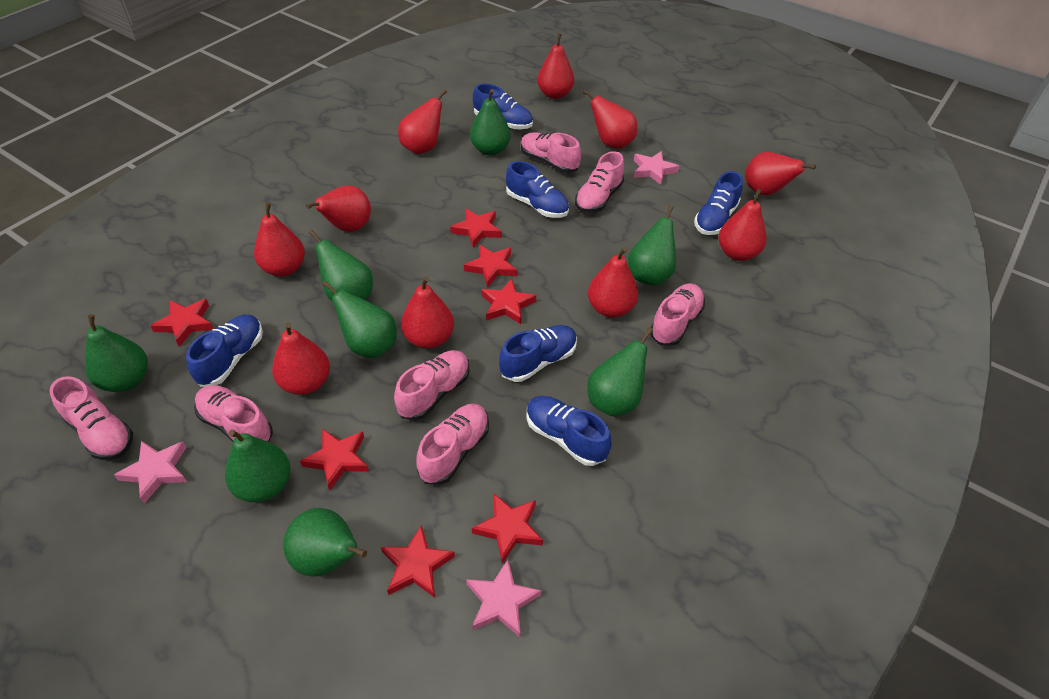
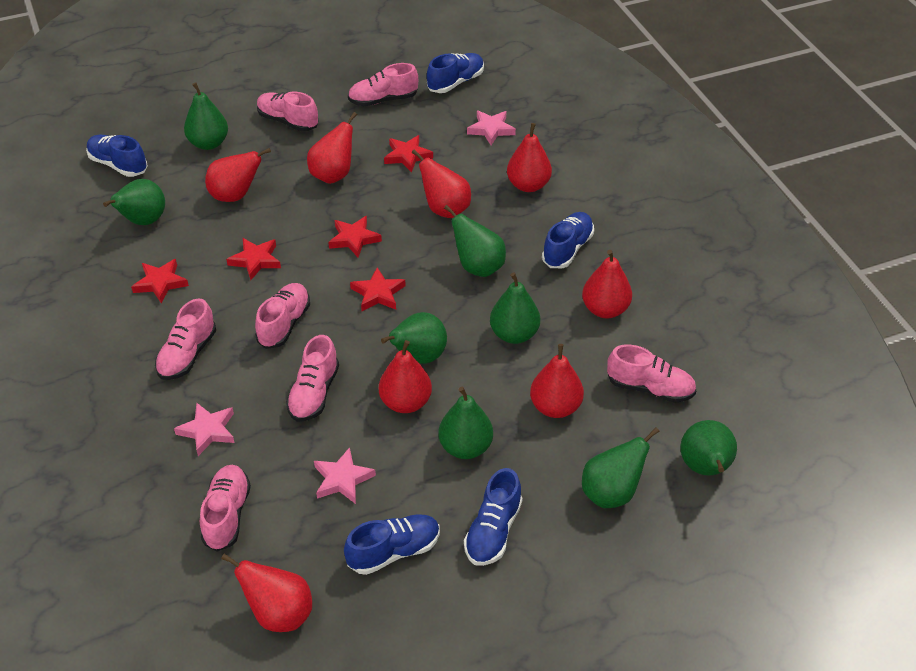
blue shoe: 6 -> 5
red pear: 10 -> 8
red star: 7 -> 5

